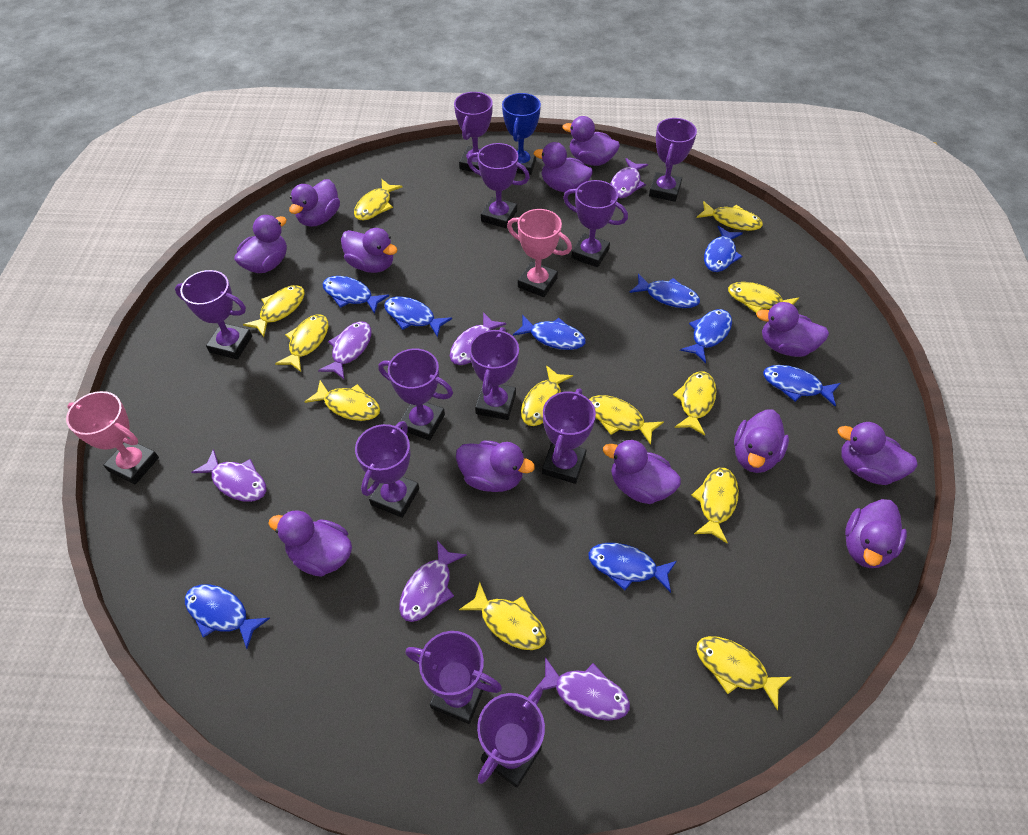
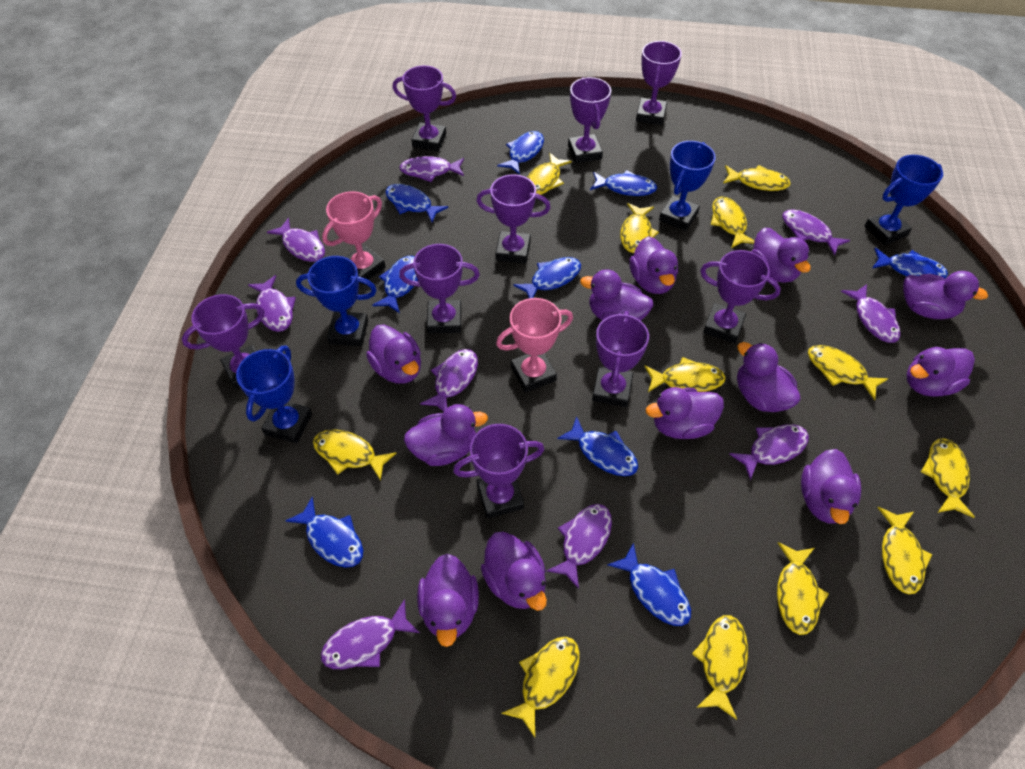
blue trophy: 1 -> 4
purple fish: 6 -> 9
purple trophy: 11 -> 9

